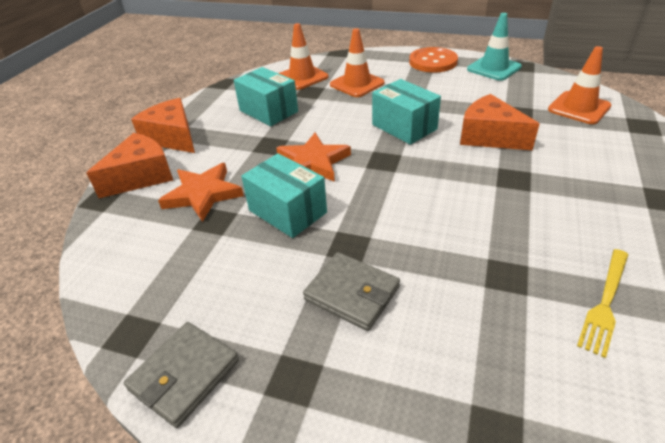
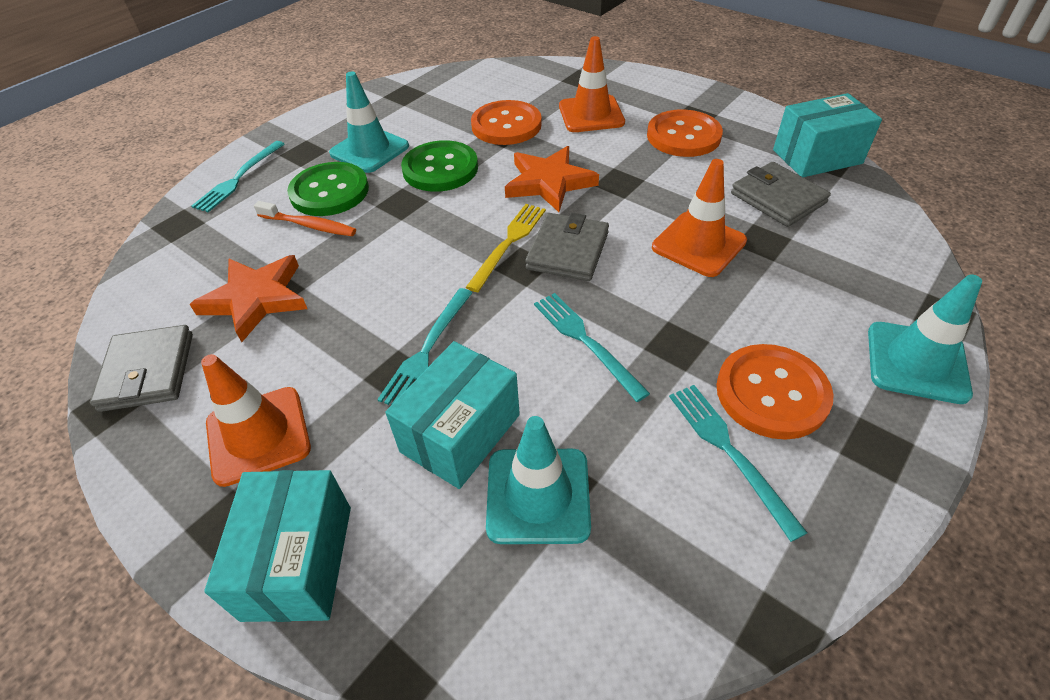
green button: 0 -> 2
grey wallet: 2 -> 3
orange button: 1 -> 3
orange cheese: 3 -> 0
orange toothbrush: 0 -> 1
turquoise fork: 0 -> 4
turquoise traffic cone: 1 -> 3

